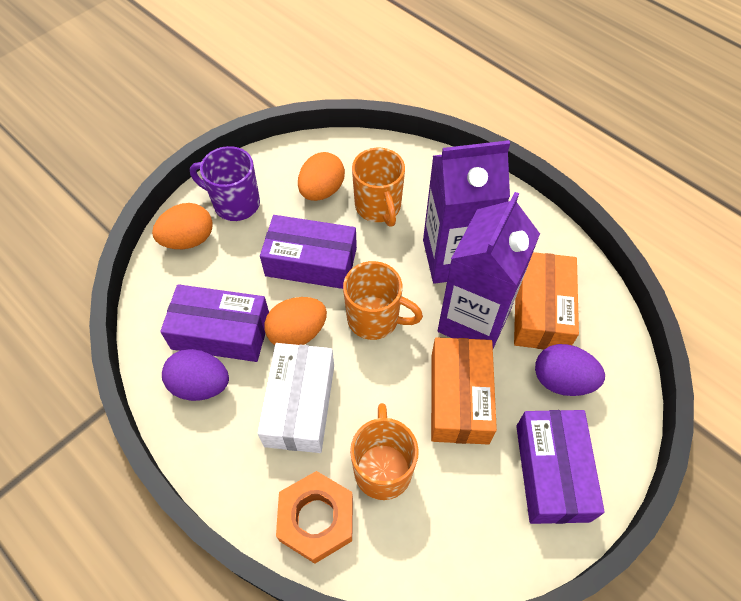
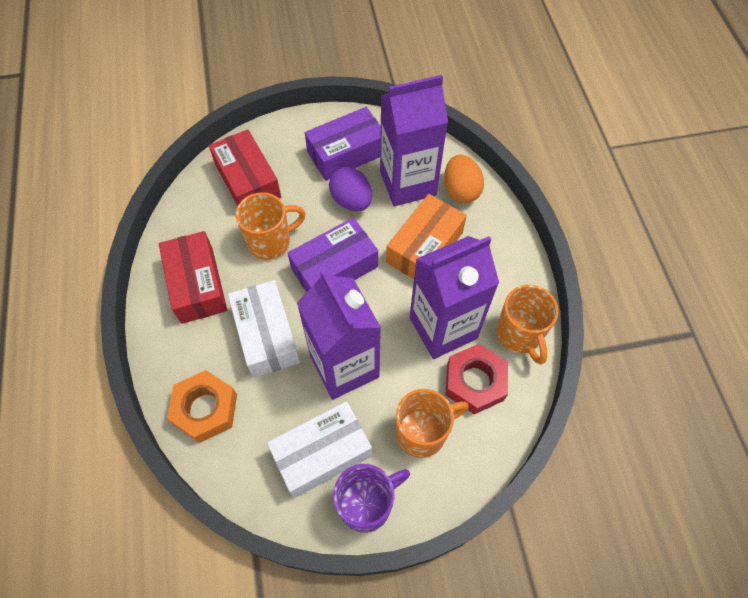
orange box: 2 -> 1
orange egg: 3 -> 1
purple box: 3 -> 2
purple carton: 2 -> 3
purple egg: 2 -> 1
red box: 0 -> 2
red nut: 0 -> 1
white box: 1 -> 2

